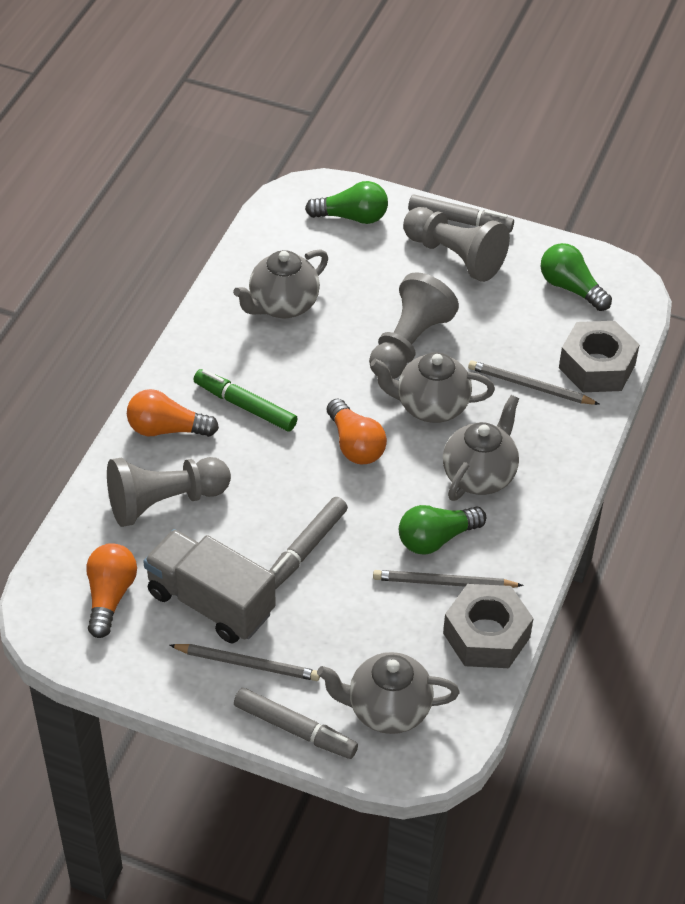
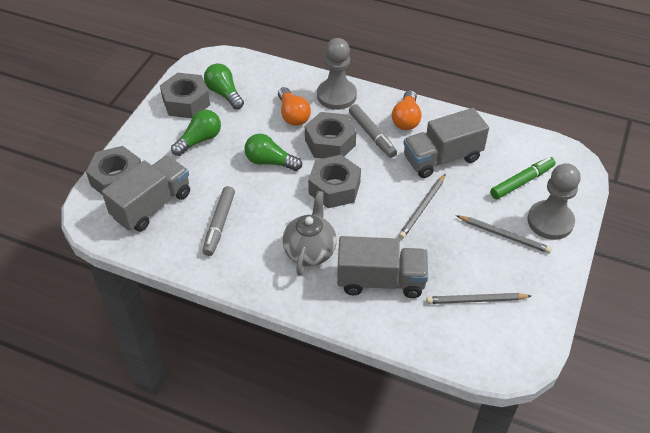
grey marker: 3 -> 2
grey nut: 2 -> 4
grey pawn: 3 -> 2
grey teapot: 4 -> 1
grey truck: 1 -> 3
orange light bulb: 3 -> 2

